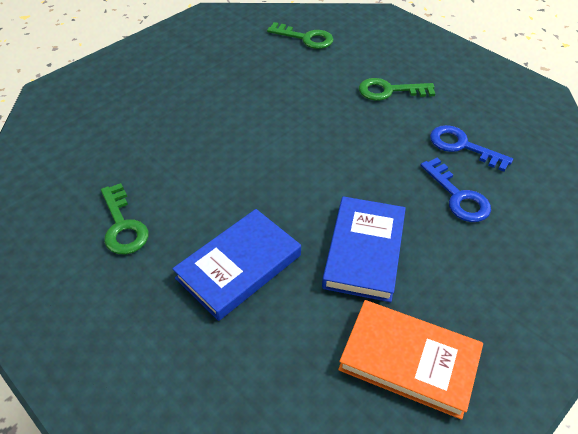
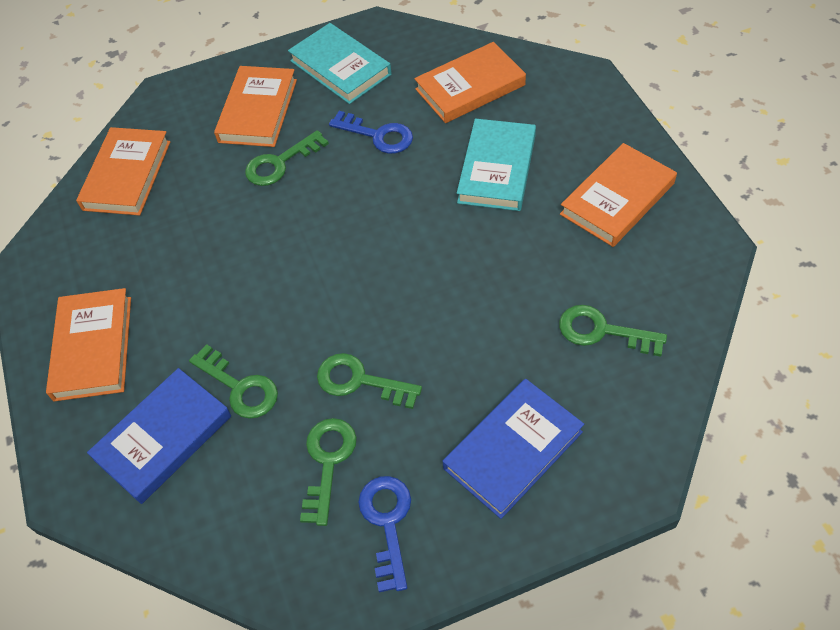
green key: 3 -> 5
orange book: 1 -> 5
turquoise book: 0 -> 2

